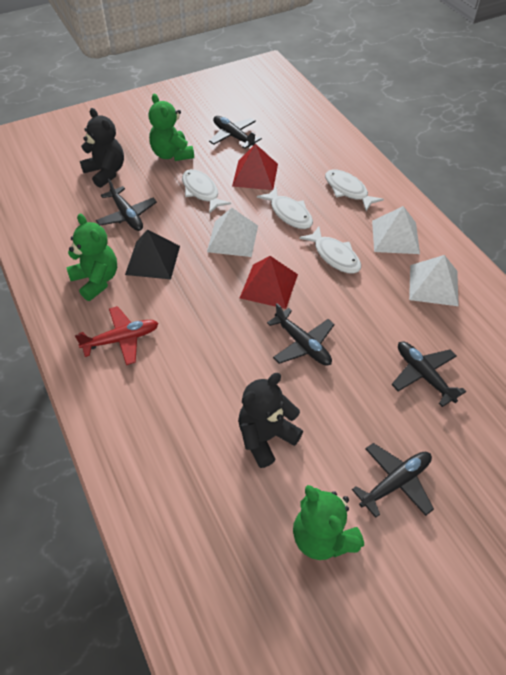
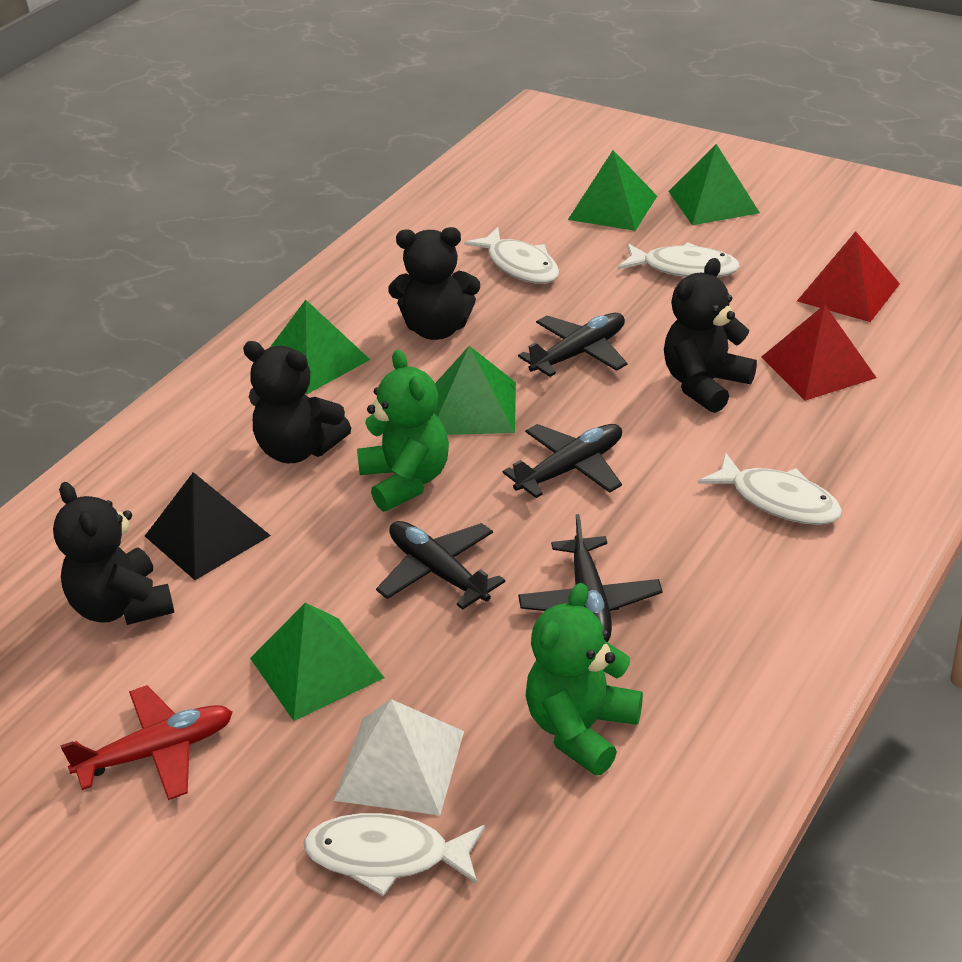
black plane: 5 -> 4
black teddy bear: 2 -> 4
green pyramid: 0 -> 5
green teddy bear: 3 -> 2
white pyramid: 3 -> 1

